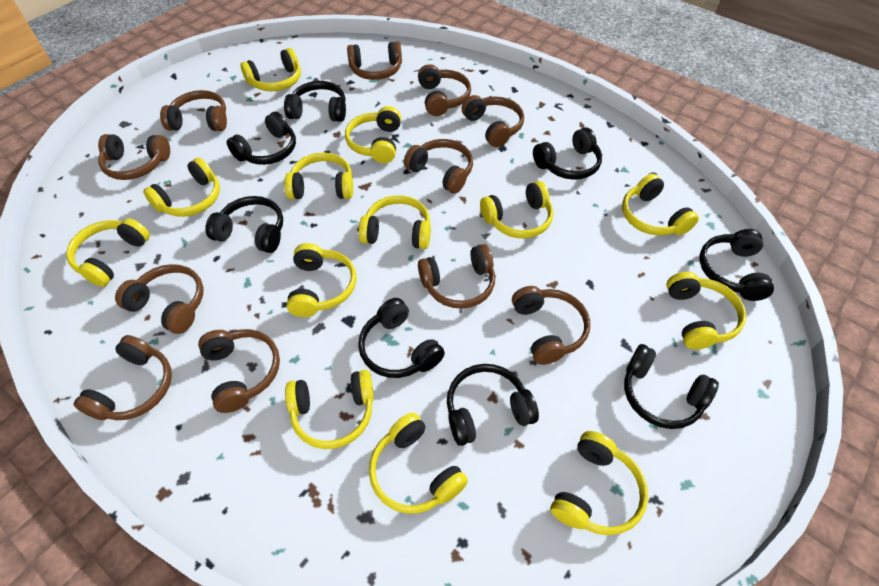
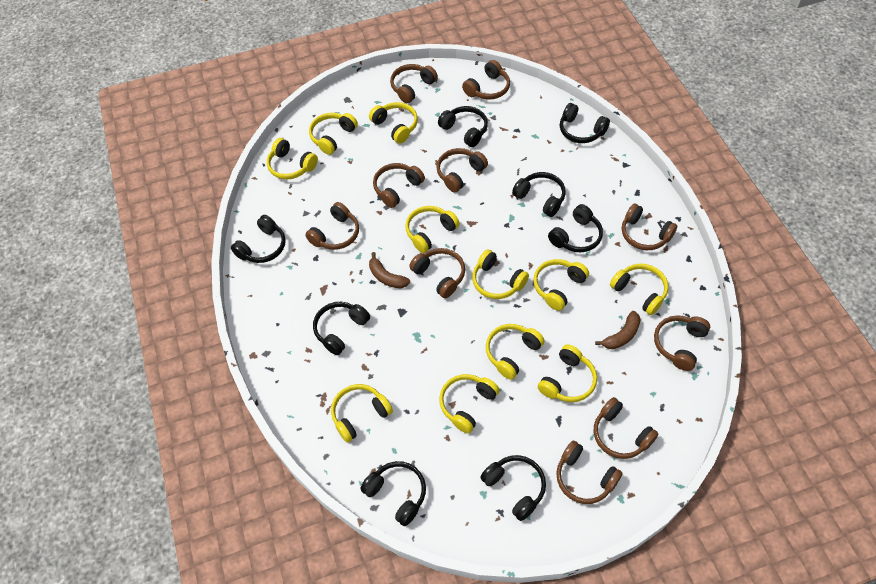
brown banana: 0 -> 2
brown headphones: 11 -> 10
yellow headphones: 13 -> 11

